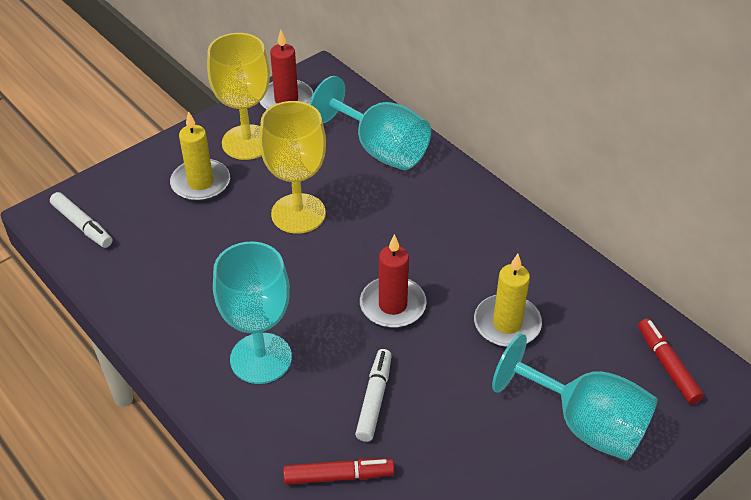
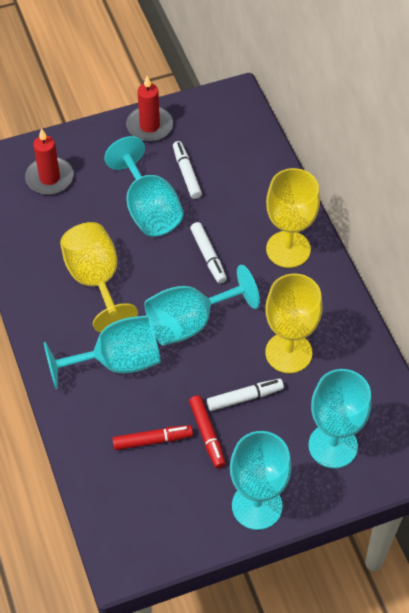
turquoise goblet: 3 -> 5
white marker: 2 -> 3
yellow candle: 2 -> 0
yellow goblet: 2 -> 3

